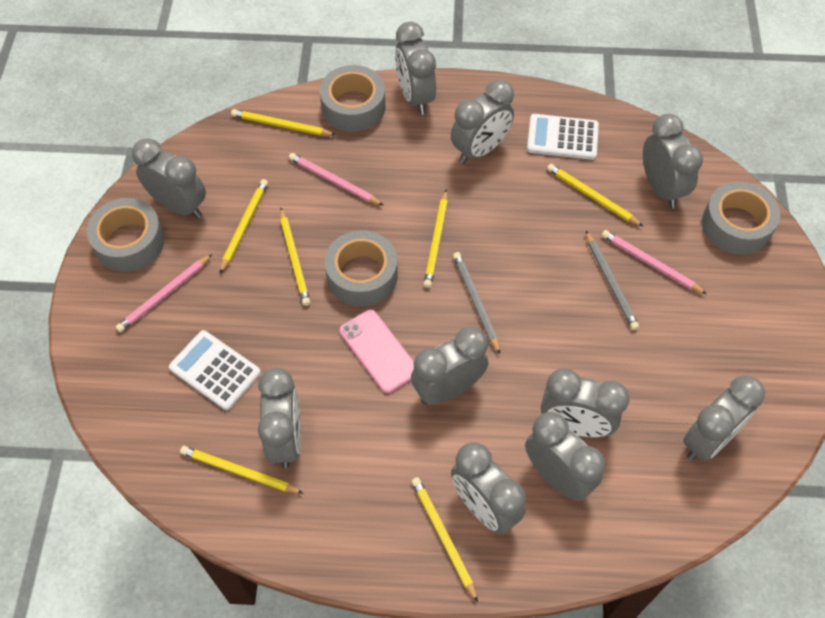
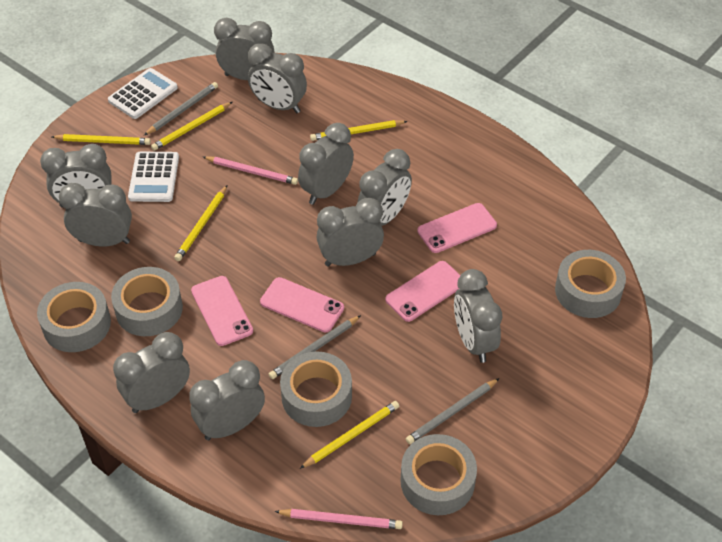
grey pencil: 2 -> 3
grey tape: 4 -> 5
pink pencil: 3 -> 2
pink phone: 1 -> 4
yellow pencil: 7 -> 5

